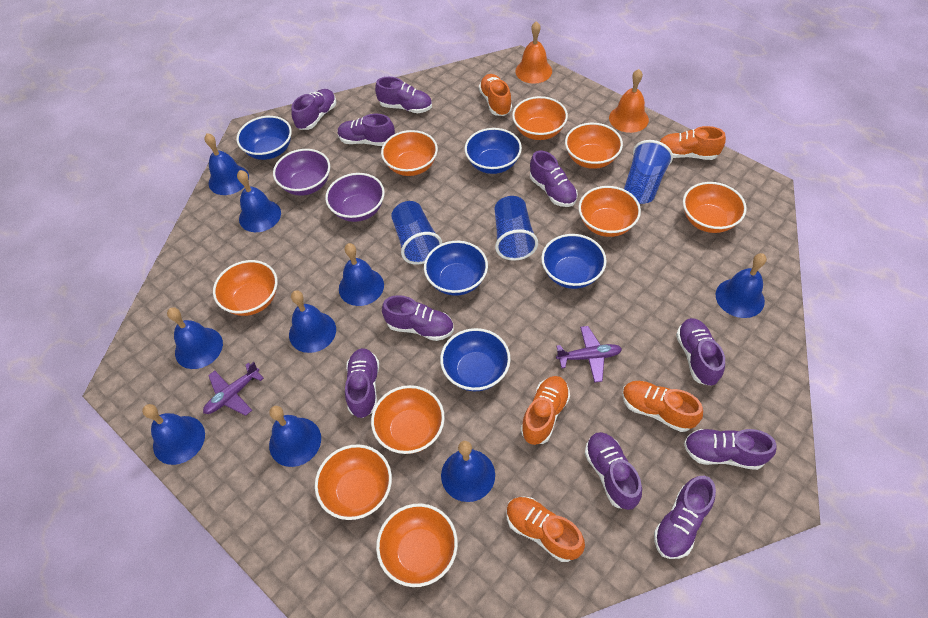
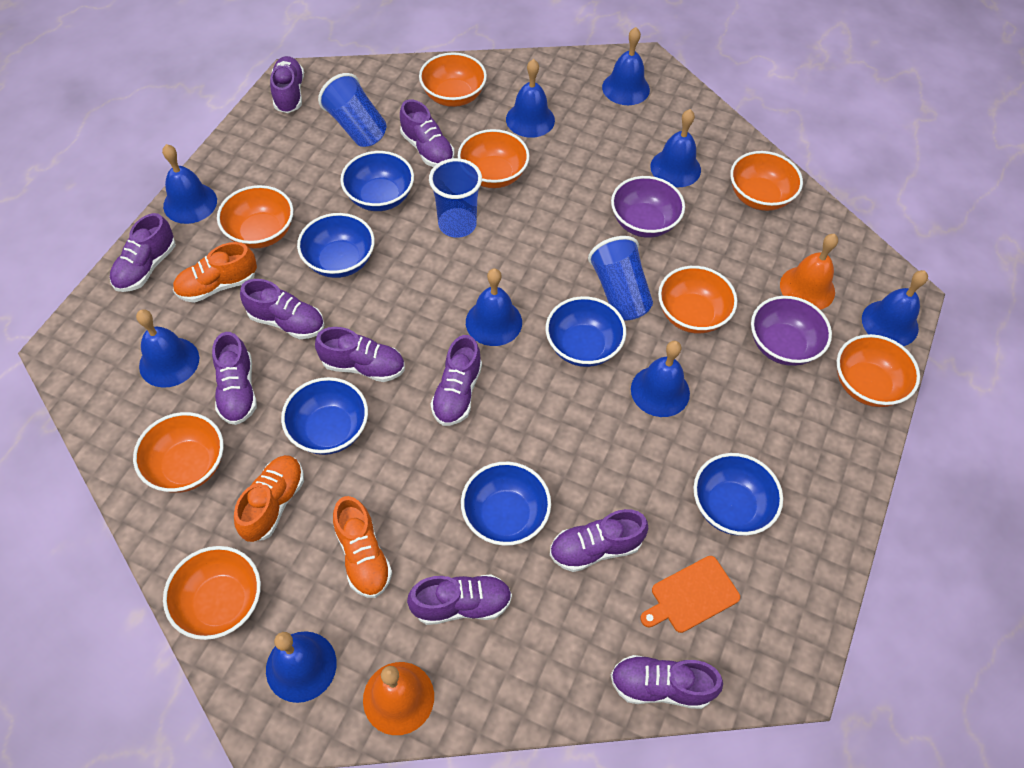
blue bowl: 5 -> 6
orange bowl: 9 -> 8
orange cutting board: 0 -> 1
orange shoe: 5 -> 3
purple plane: 2 -> 0

